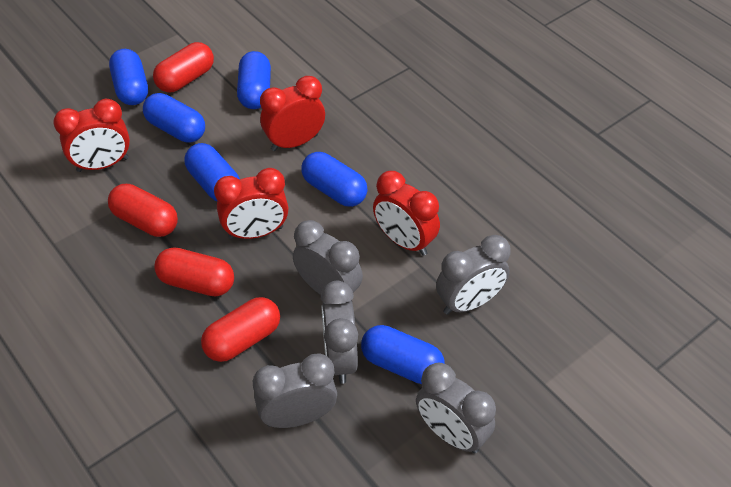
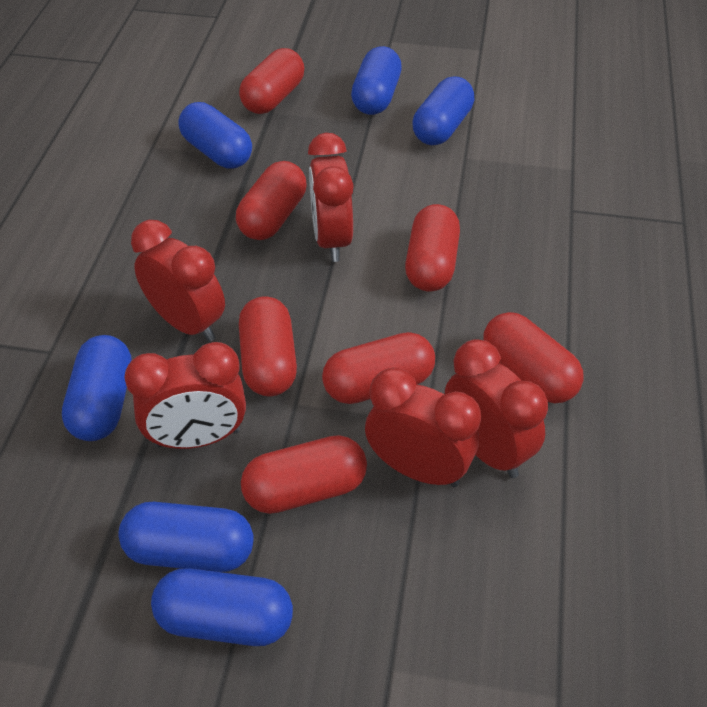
grey clock: 5 -> 0
red capsule: 4 -> 7
red clock: 4 -> 5

